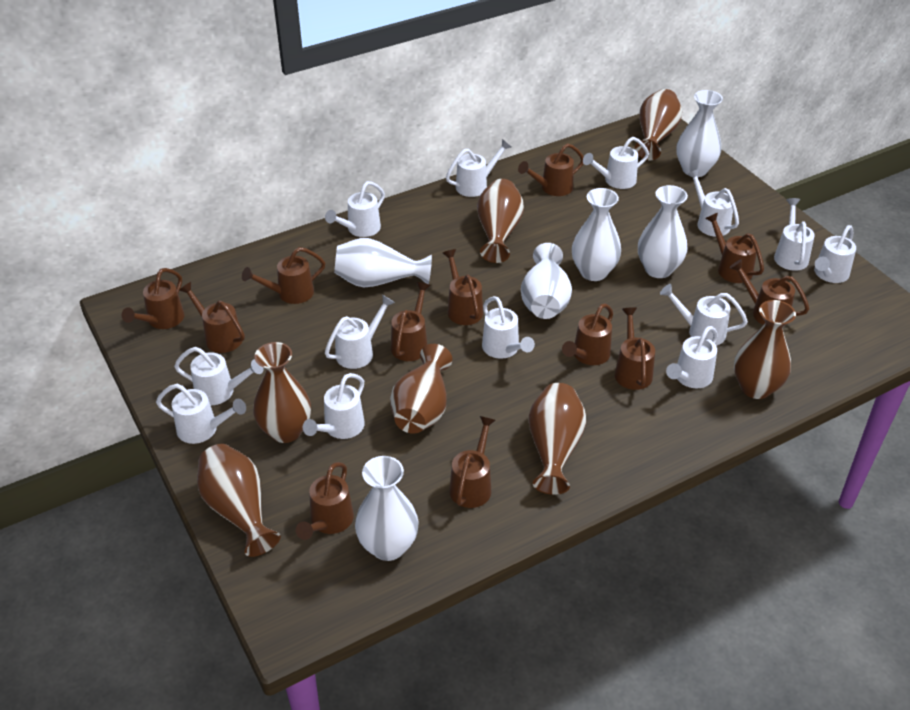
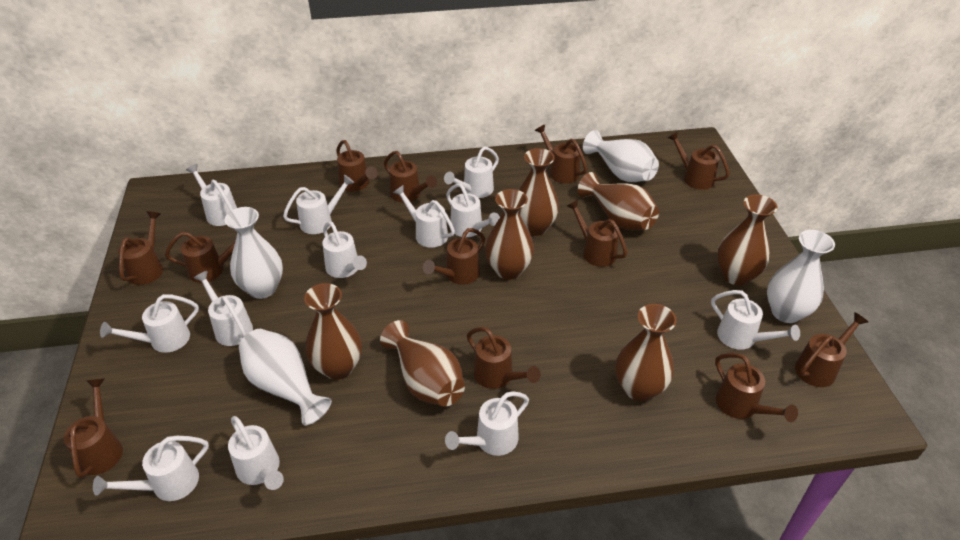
white vase: 6 -> 4
white watering can: 13 -> 12

